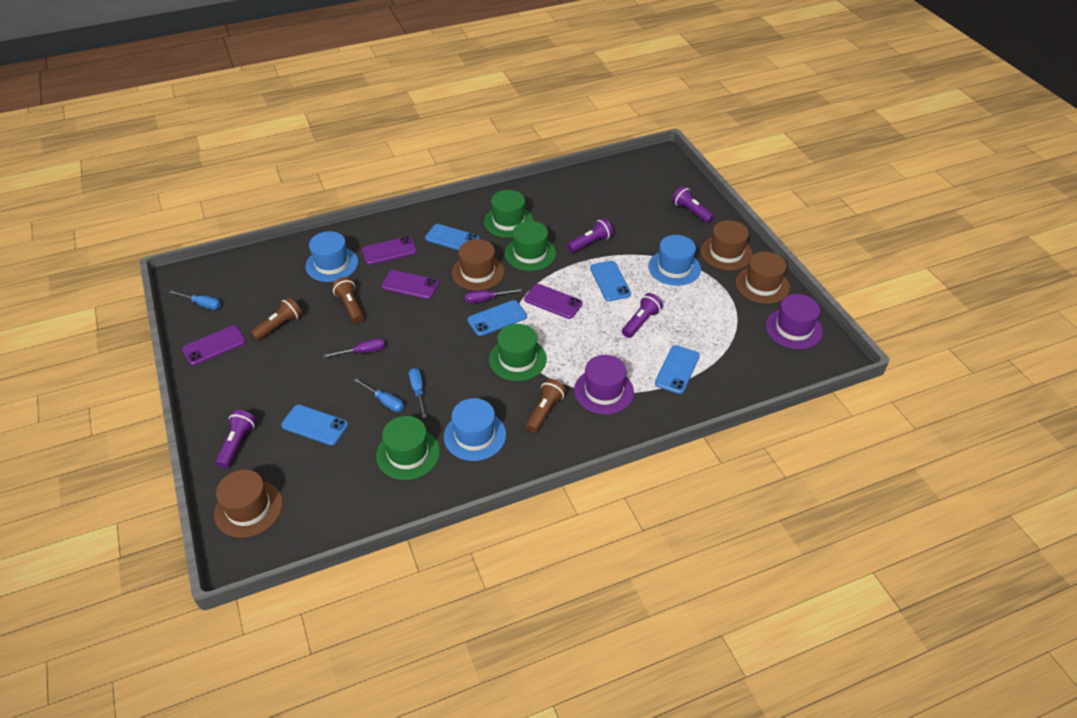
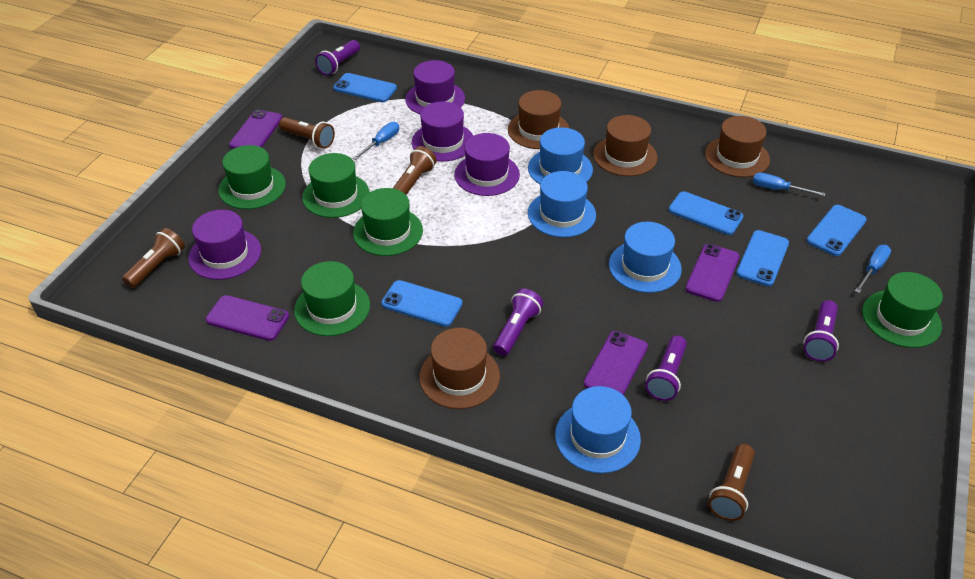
blue hat: 3 -> 4
brown flashlight: 3 -> 4
green hat: 4 -> 5
purple hat: 2 -> 4
purple screwdriver: 2 -> 0

